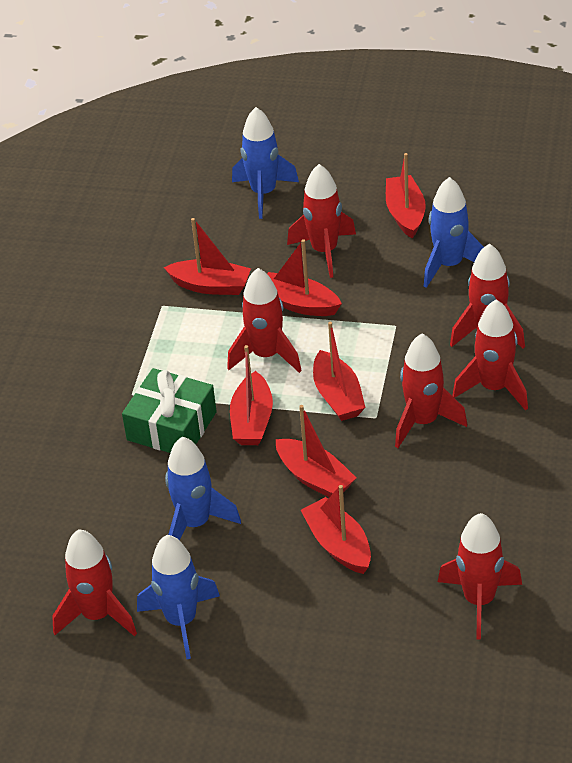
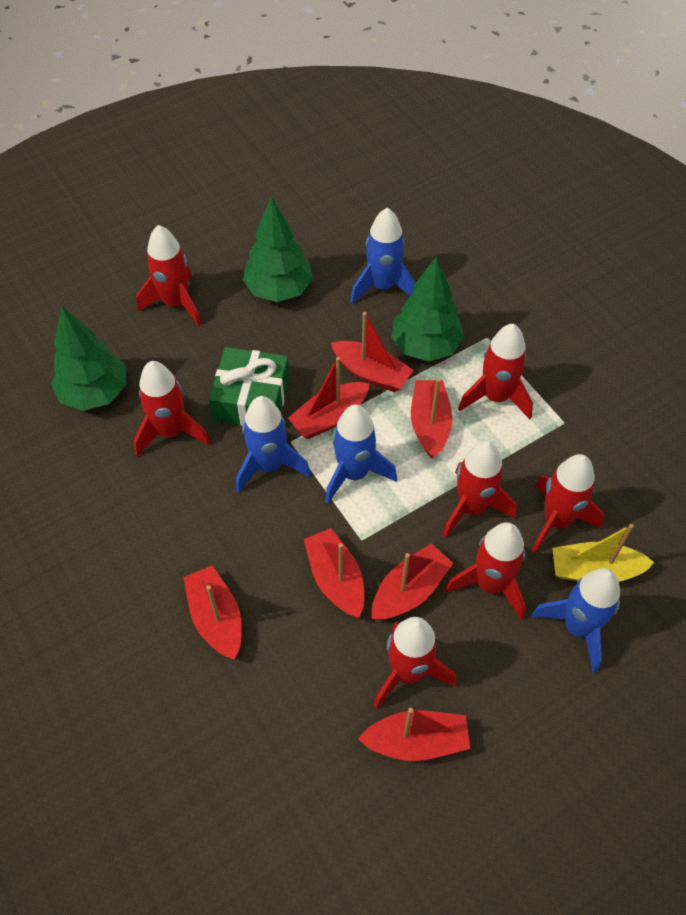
green tree: 0 -> 3
yellow boat: 0 -> 1

